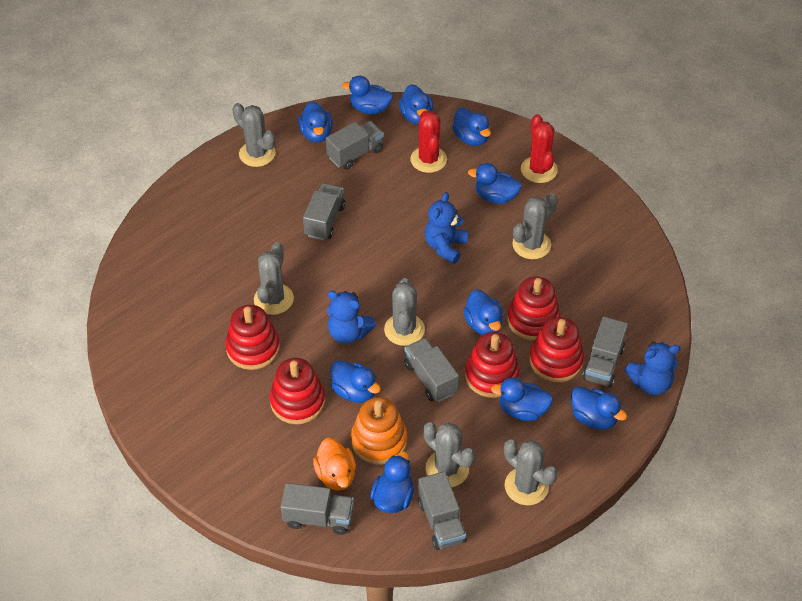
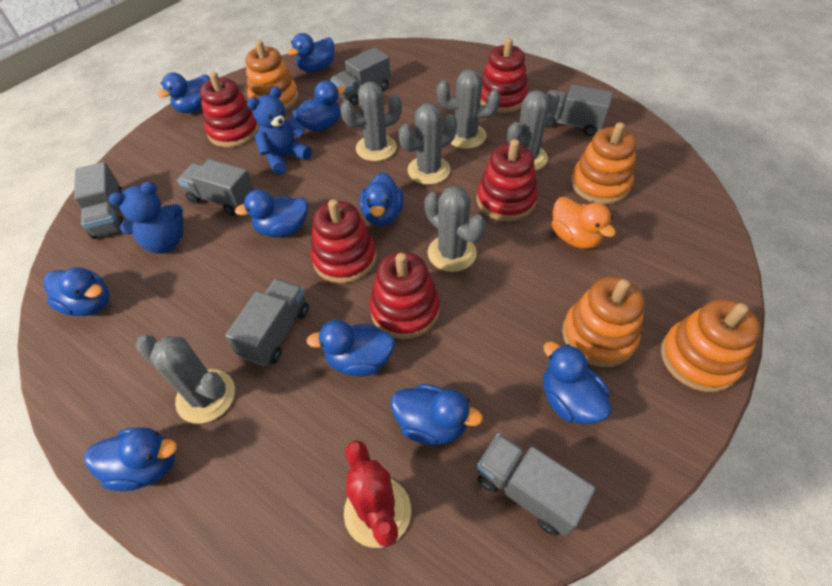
blue teddy bear: 3 -> 2
orange stacking toy: 1 -> 4
red cactus: 2 -> 1

